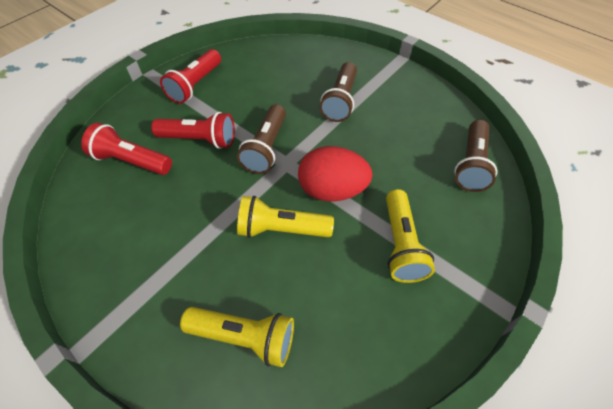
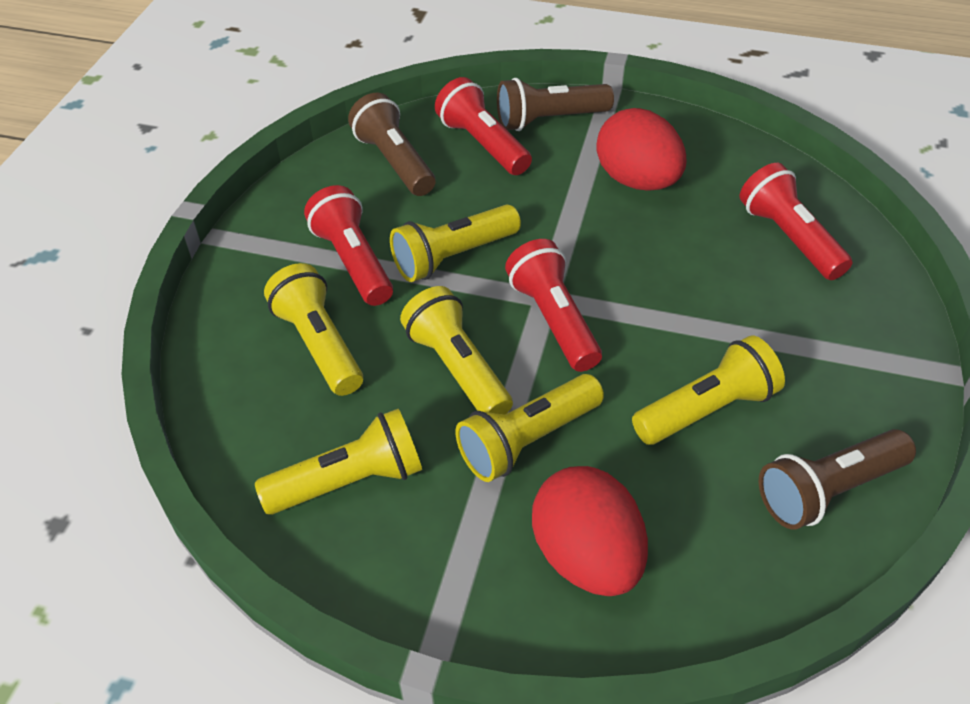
red egg: 1 -> 2
red flashlight: 3 -> 4
yellow flashlight: 3 -> 6

